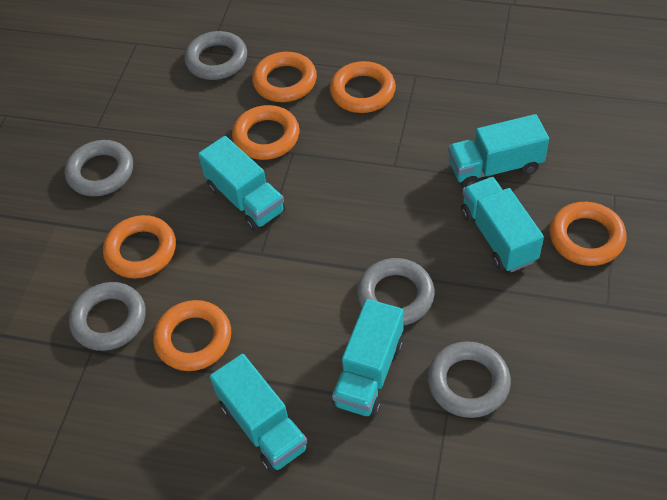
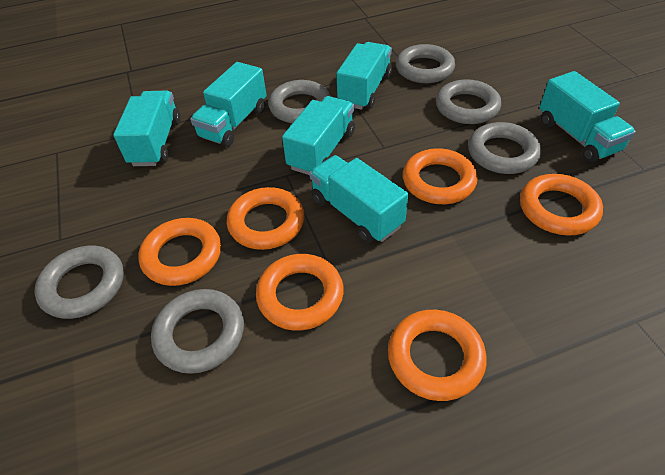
grey ring: 5 -> 6
turquoise truck: 5 -> 6

